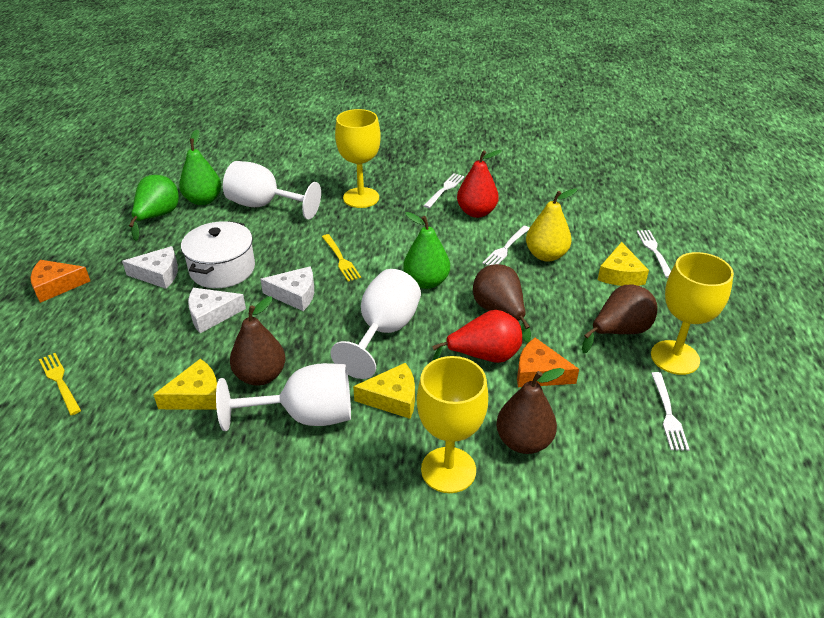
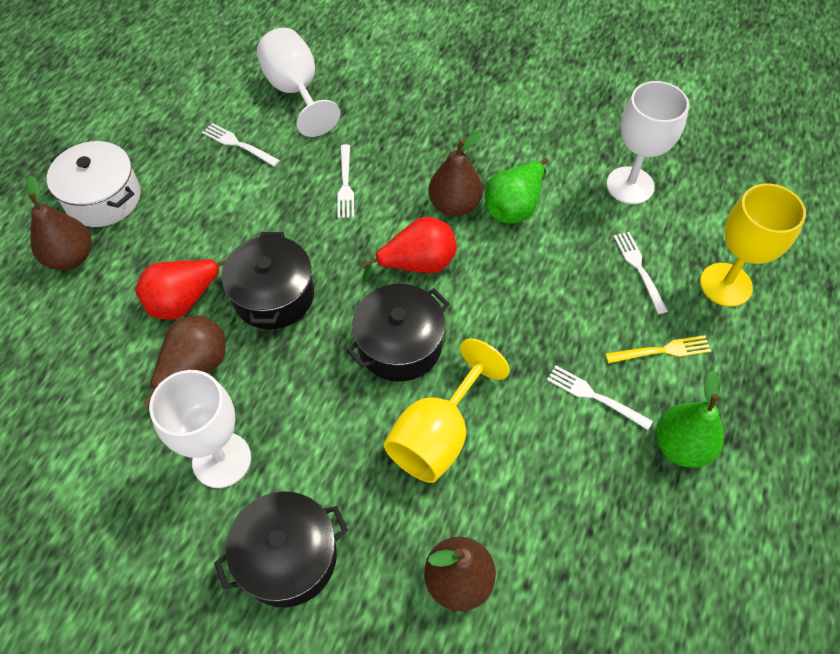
black pot: 0 -> 3
green pear: 3 -> 2
orange cheese: 2 -> 0
white cheese: 3 -> 0
yellow cheese: 3 -> 0
yellow fork: 2 -> 1
yellow goblet: 3 -> 2
yellow pear: 1 -> 0

